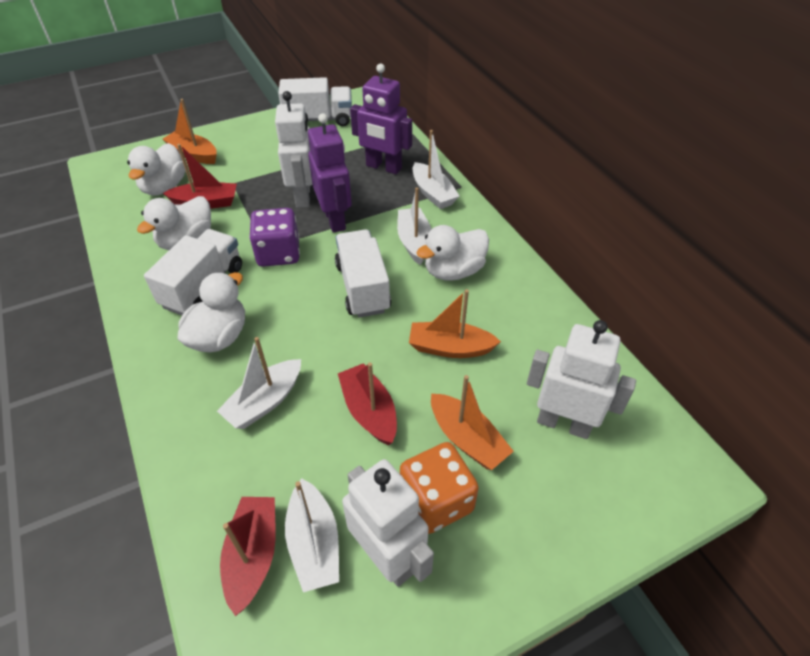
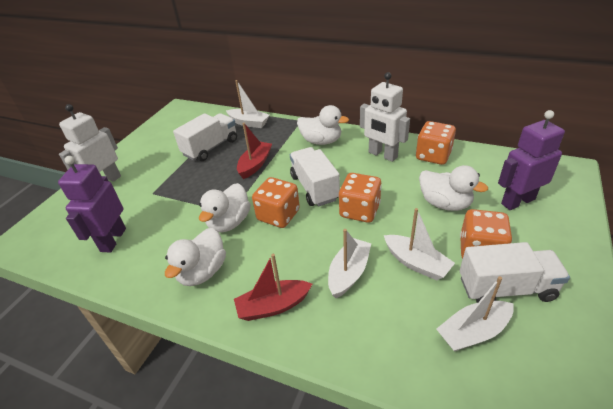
orange boat: 3 -> 0
orange dice: 1 -> 4
purple dice: 1 -> 0
red boat: 3 -> 2
white robot: 3 -> 2

